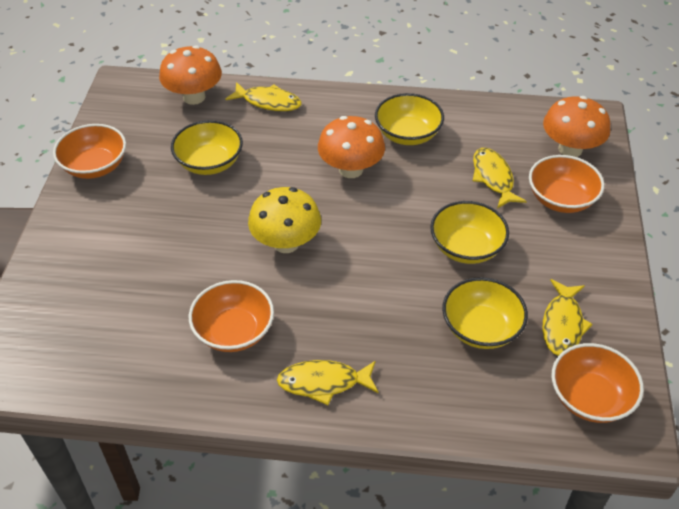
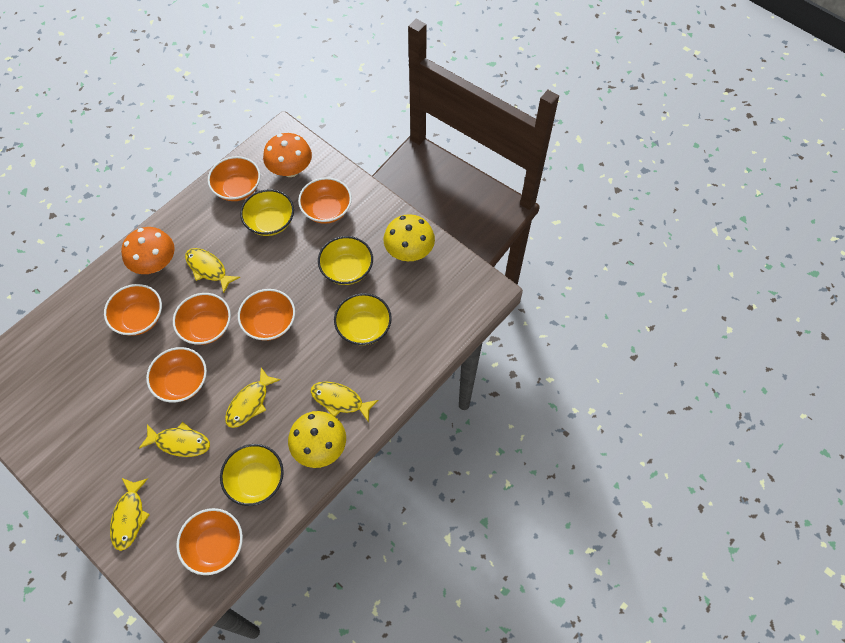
orange bowl: 4 -> 7
orange mushroom: 3 -> 2
yellow fish: 4 -> 5
yellow mushroom: 1 -> 2

